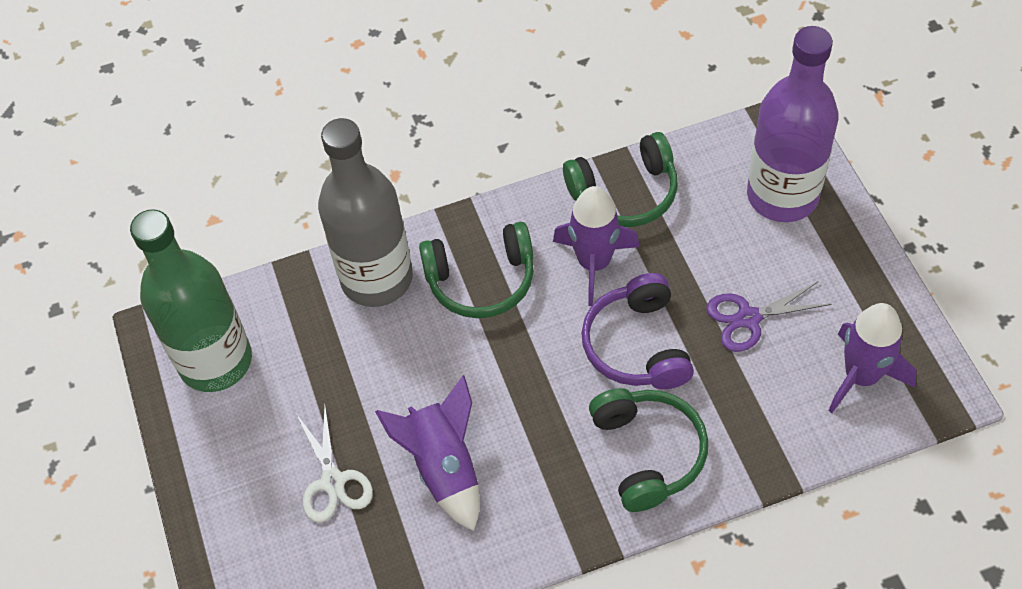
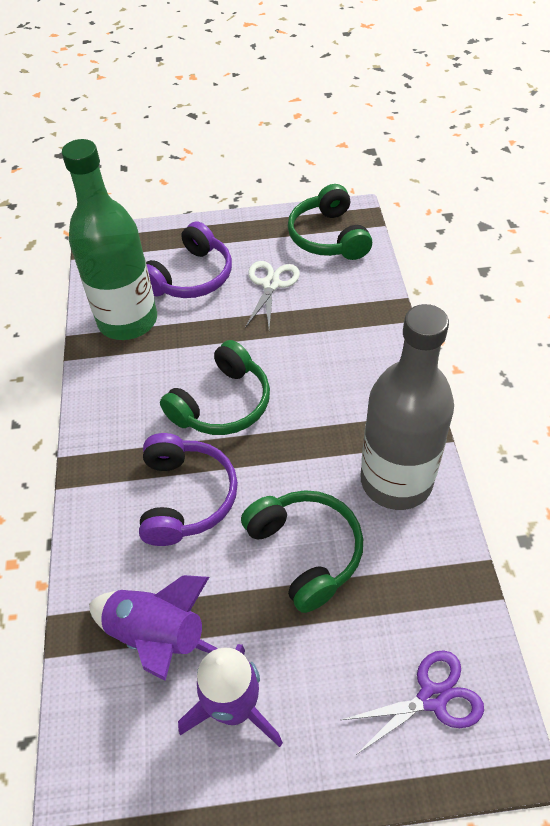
purple bottle: 1 -> 0
purple headphones: 1 -> 2
purple rocket: 3 -> 2

